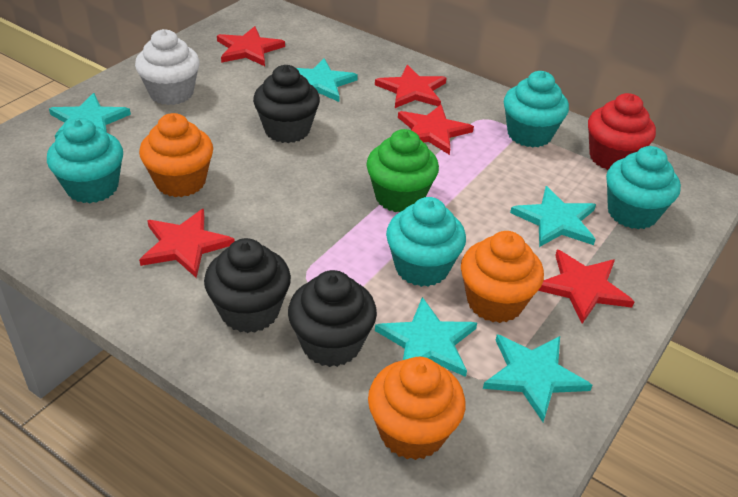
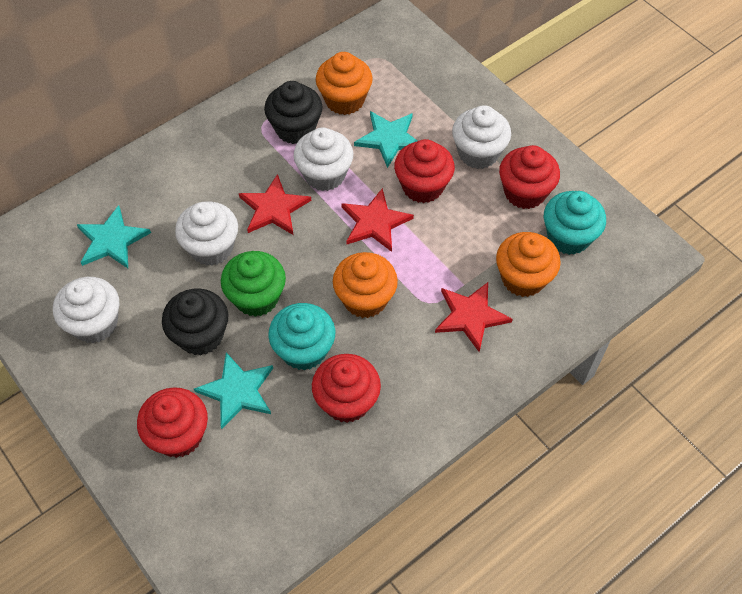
black cupcake: 3 -> 2
red cupcake: 1 -> 4
red star: 5 -> 3
turquoise cupcake: 4 -> 2
turquoise star: 5 -> 3
white cupcake: 1 -> 4

